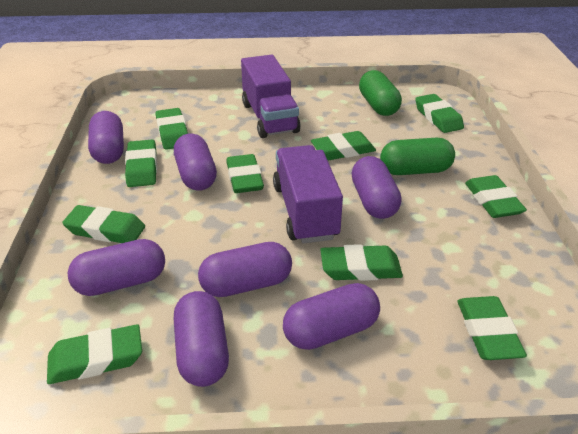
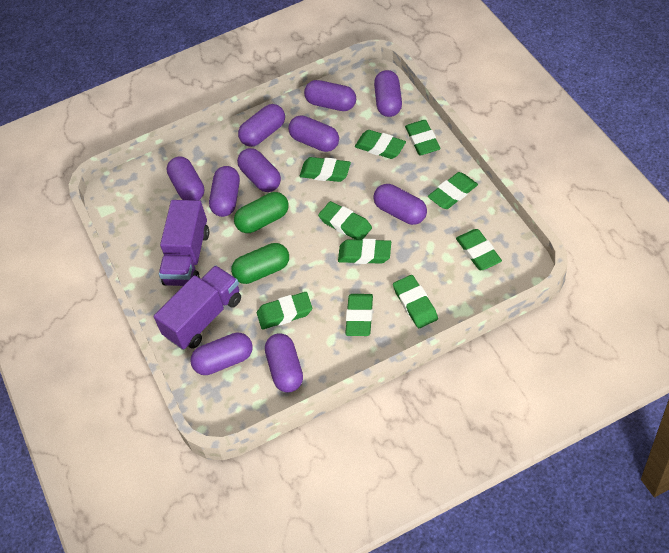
purple capsule: 7 -> 10

